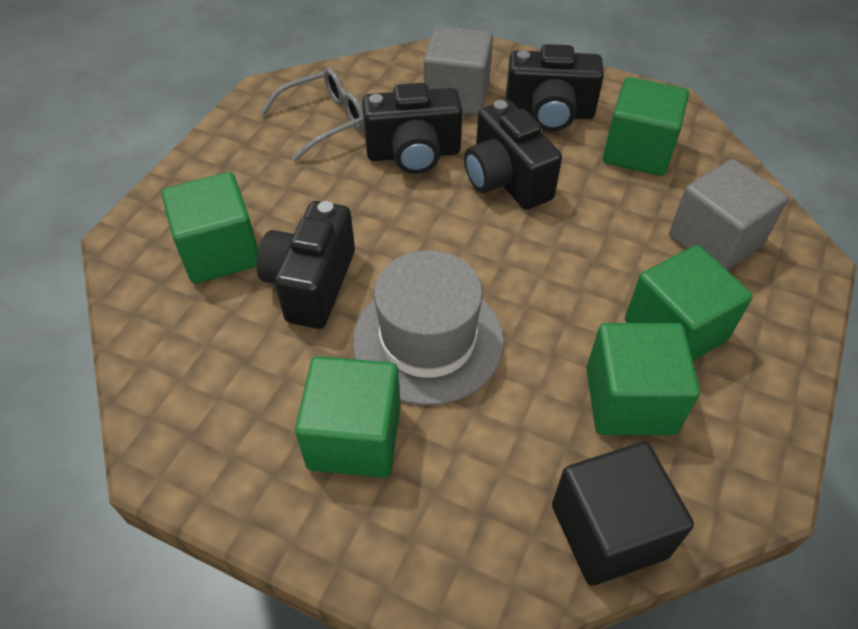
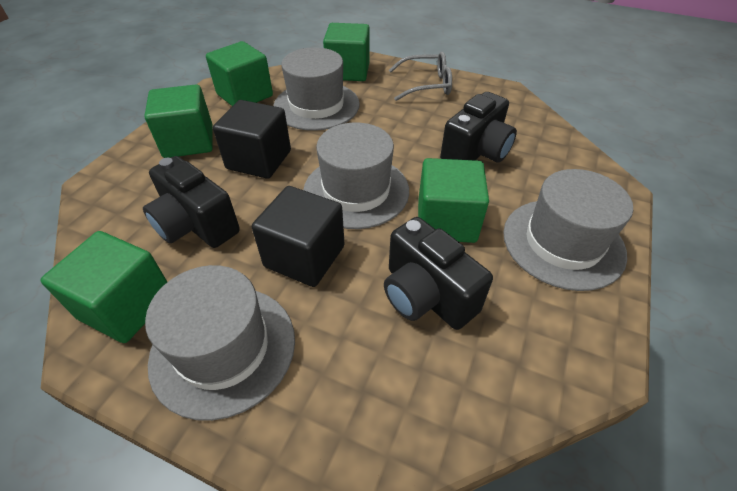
black camera: 4 -> 3
black cube: 1 -> 2
grey cube: 2 -> 0
grey hat: 1 -> 4

